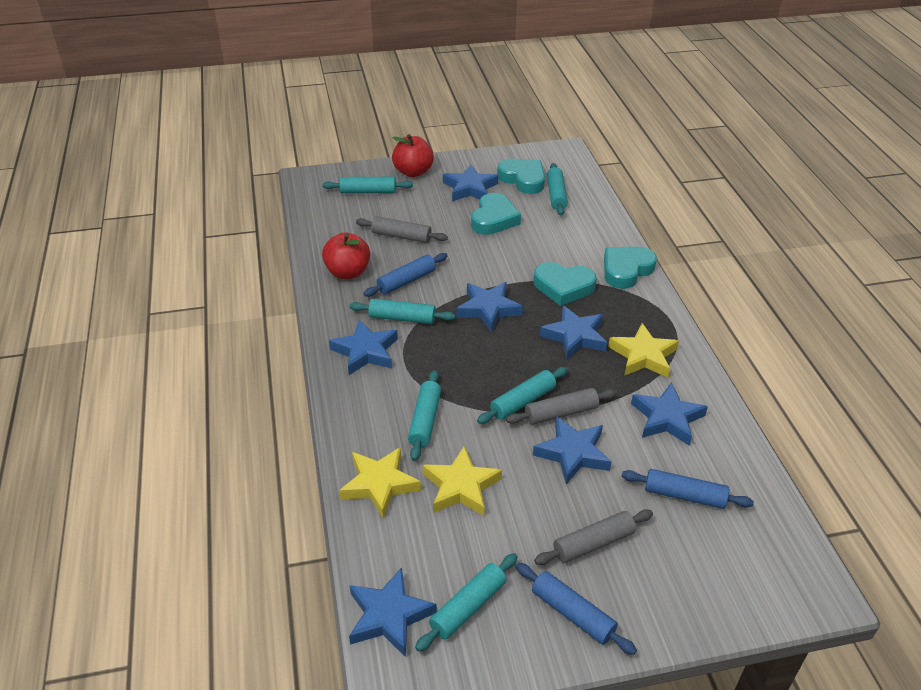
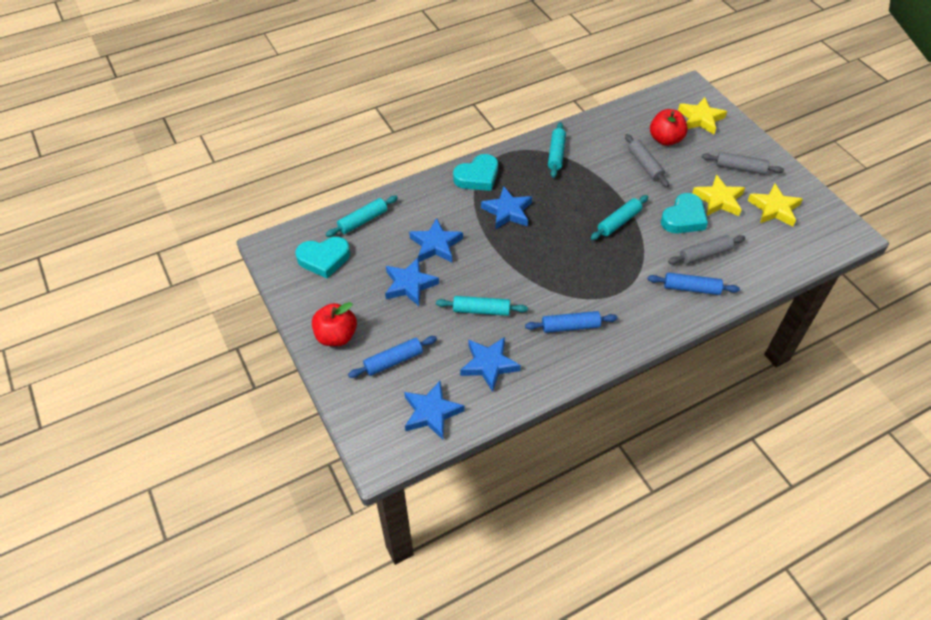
blue star: 7 -> 5
turquoise heart: 4 -> 3
turquoise rolling pin: 6 -> 4

